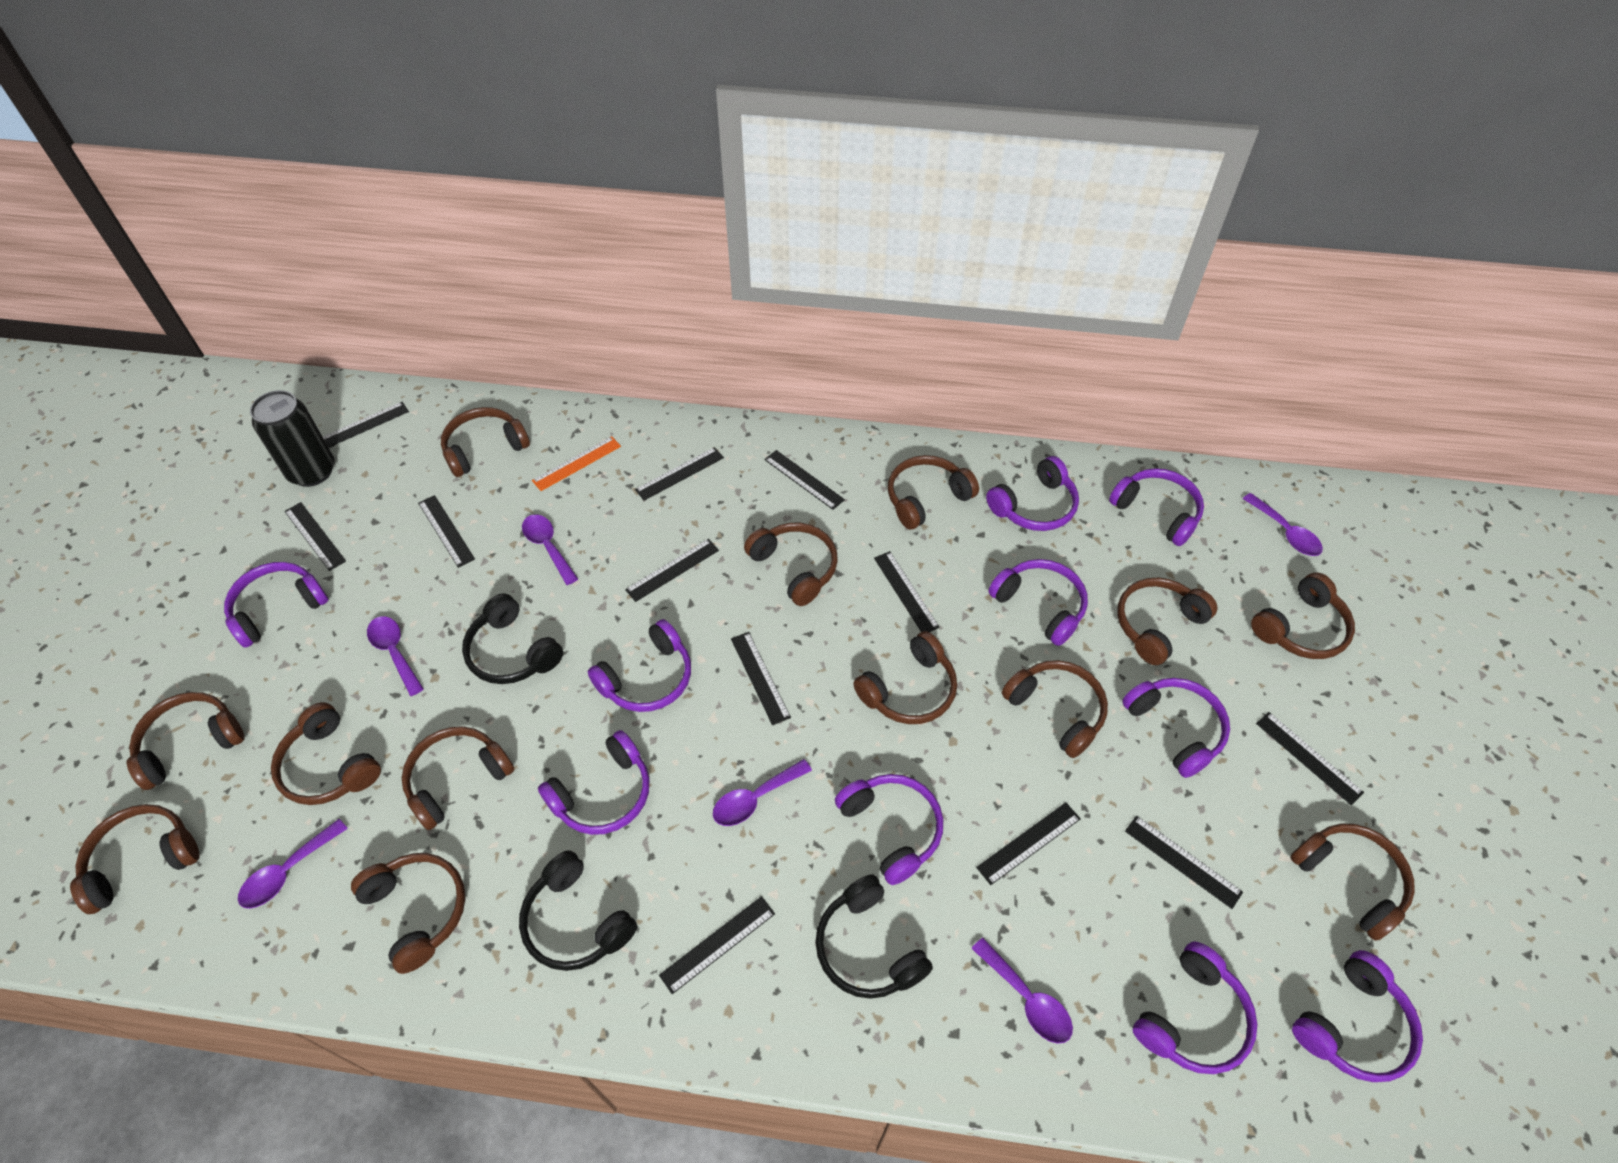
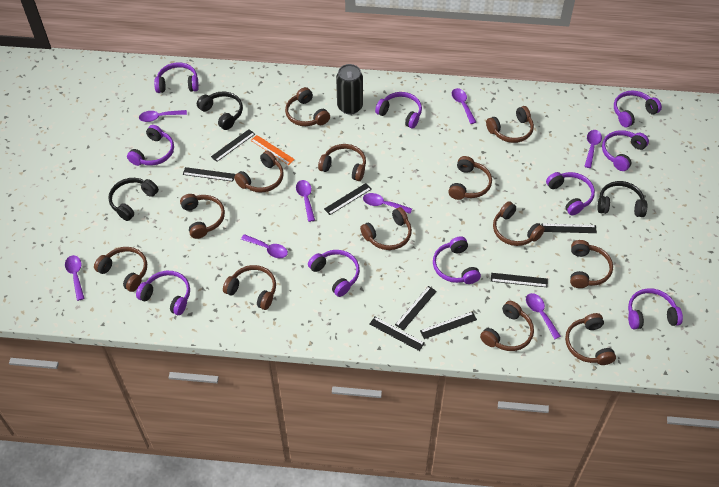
black ruler: 12 -> 8
purple spoon: 6 -> 8

